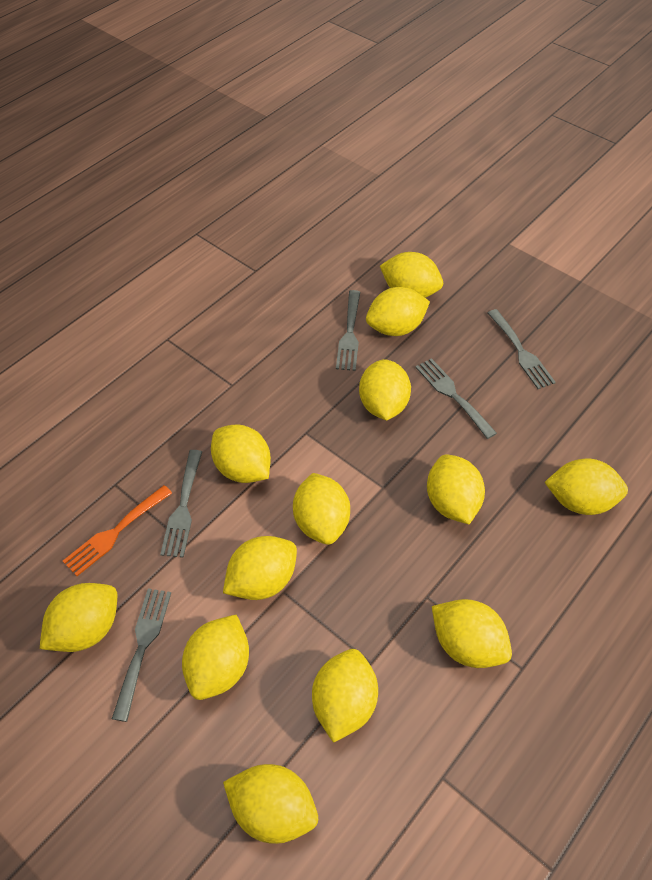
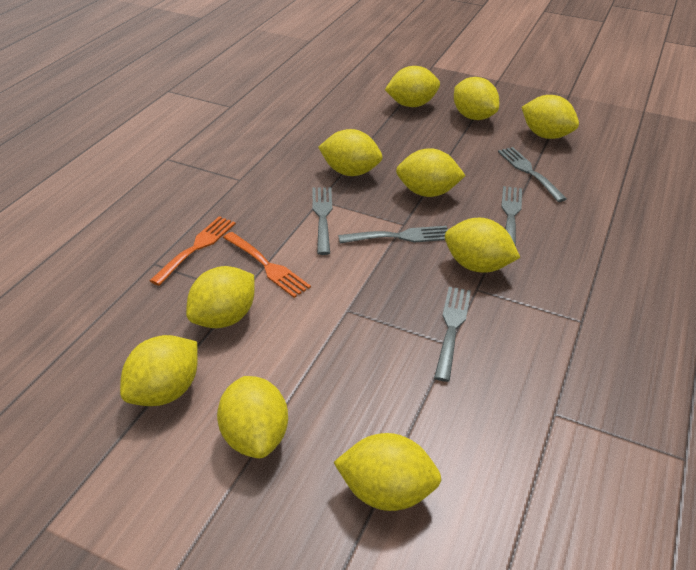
orange fork: 1 -> 2
yellow lemon: 13 -> 10

